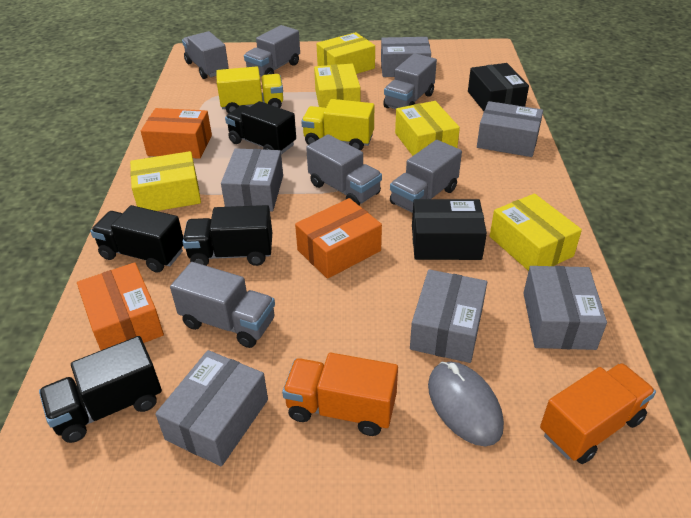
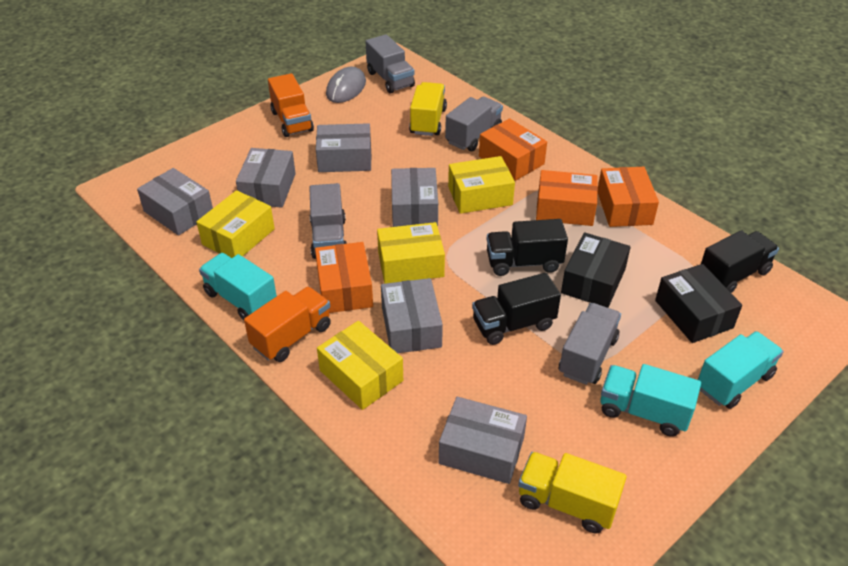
black truck: 4 -> 3
grey truck: 6 -> 4
orange box: 3 -> 4
turquoise truck: 0 -> 3
yellow box: 5 -> 4

